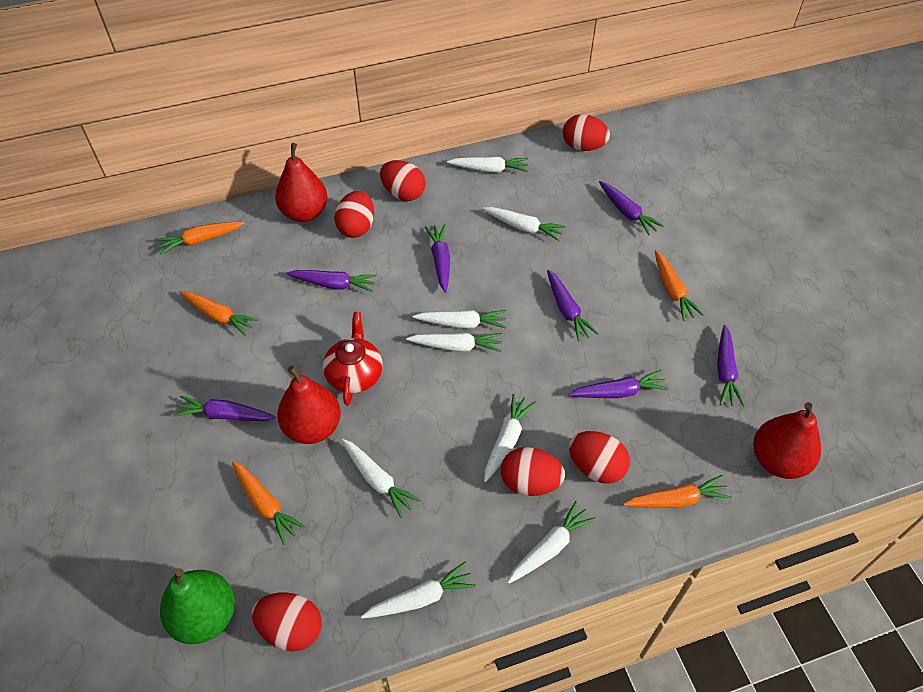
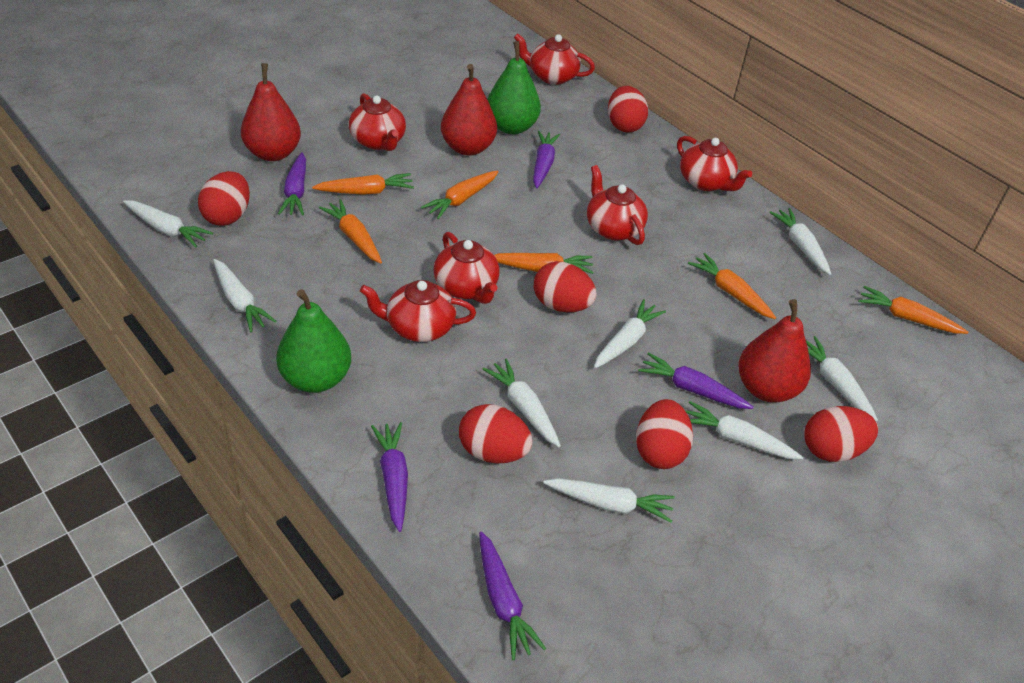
green pear: 1 -> 2
orange carrot: 5 -> 6
purple carrot: 7 -> 5
red teapot: 1 -> 6

